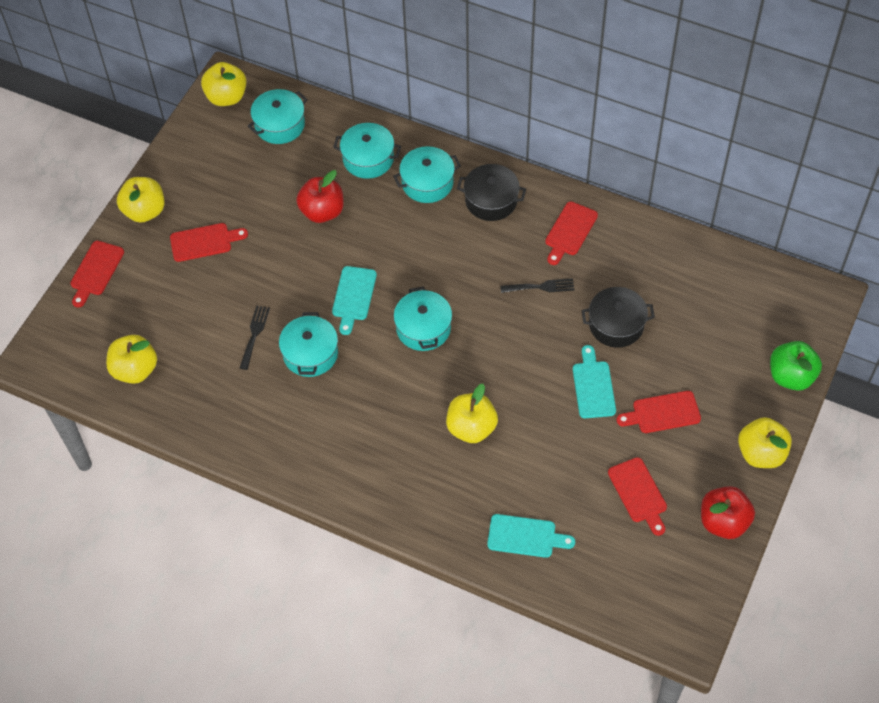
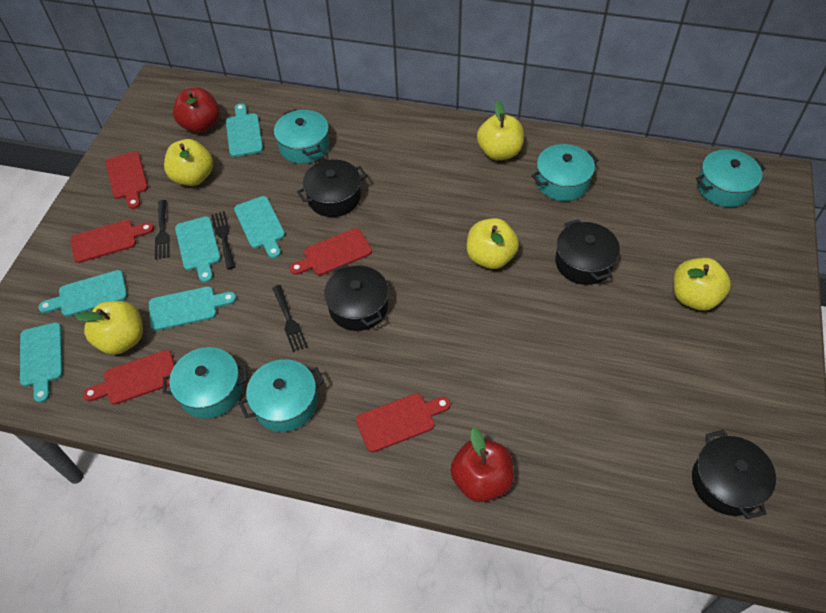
black fork: 2 -> 3
black pot: 2 -> 4
green apple: 1 -> 0
turquoise cutting board: 3 -> 6

